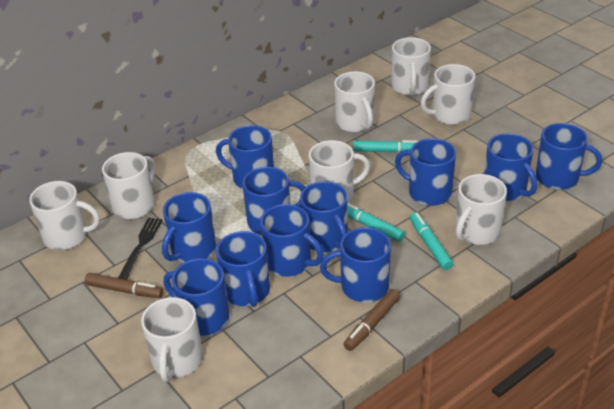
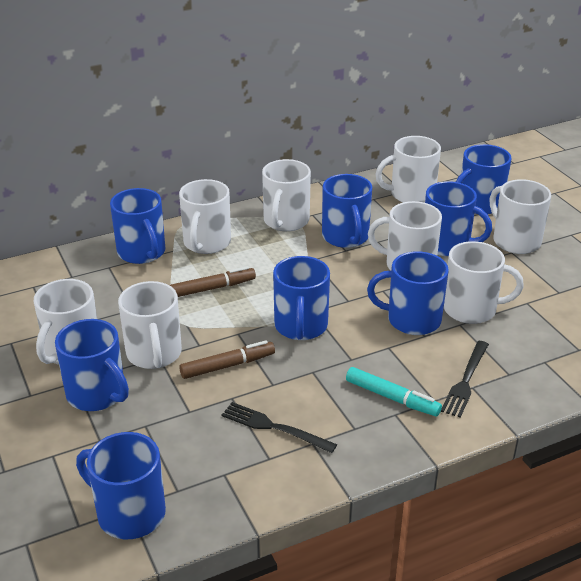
black fork: 1 -> 2
blue mug: 11 -> 8
turquoise marker: 3 -> 1

